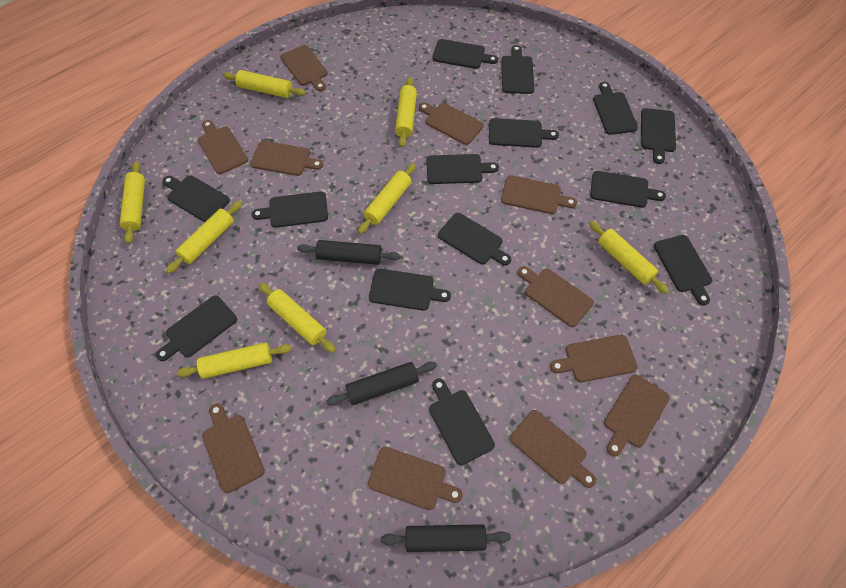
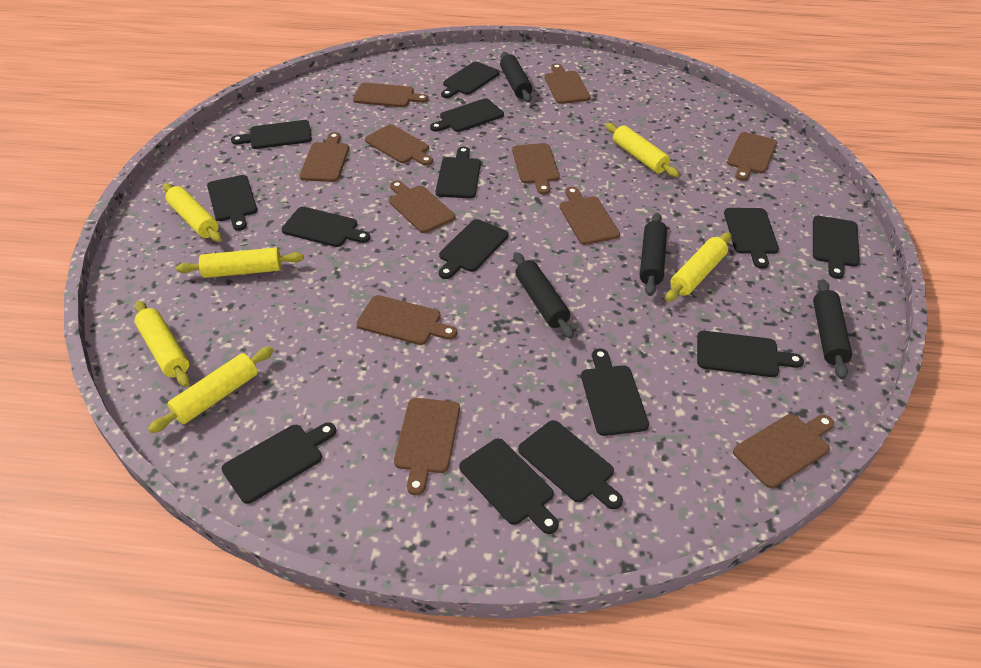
black rolling pin: 3 -> 4
yellow rolling pin: 8 -> 6

